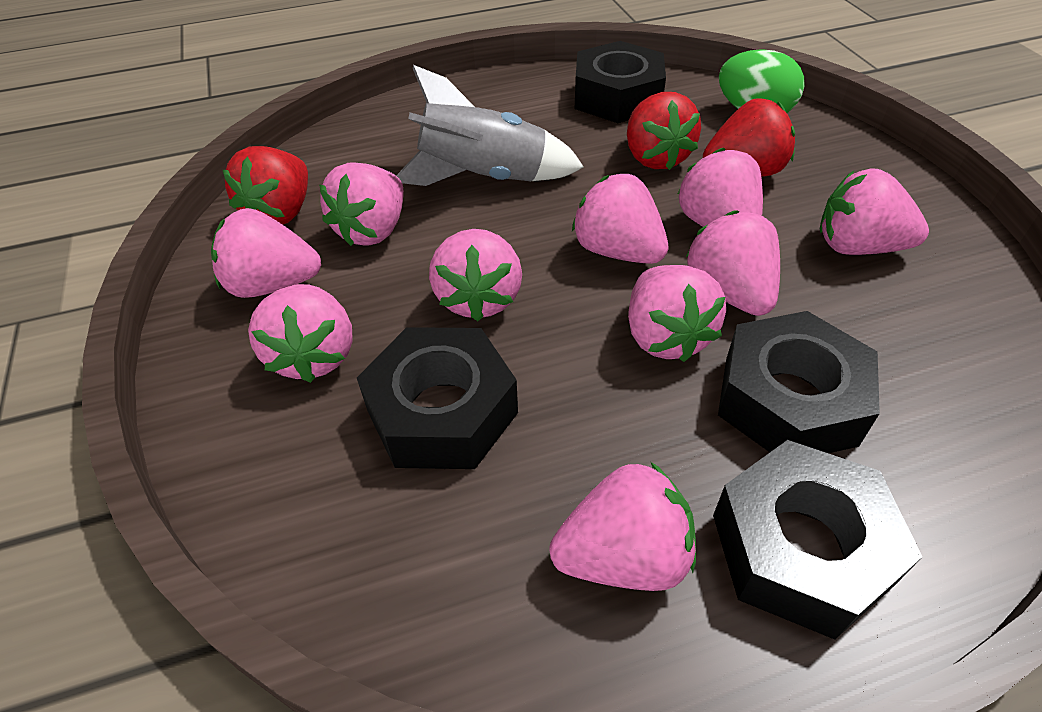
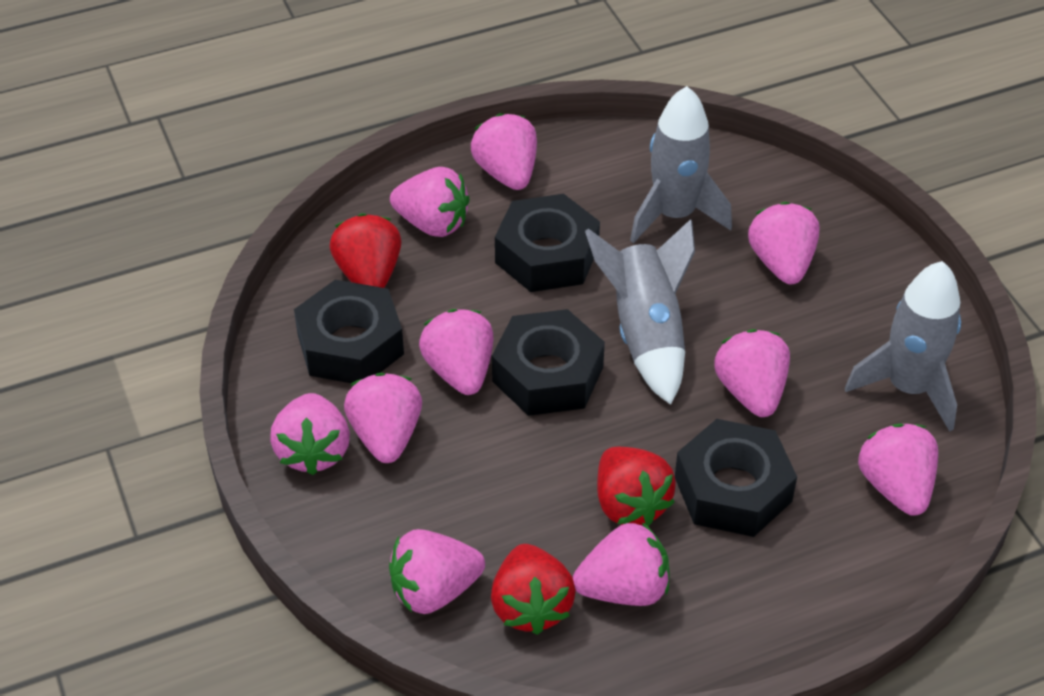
green egg: 1 -> 0
grey rocket: 1 -> 3

